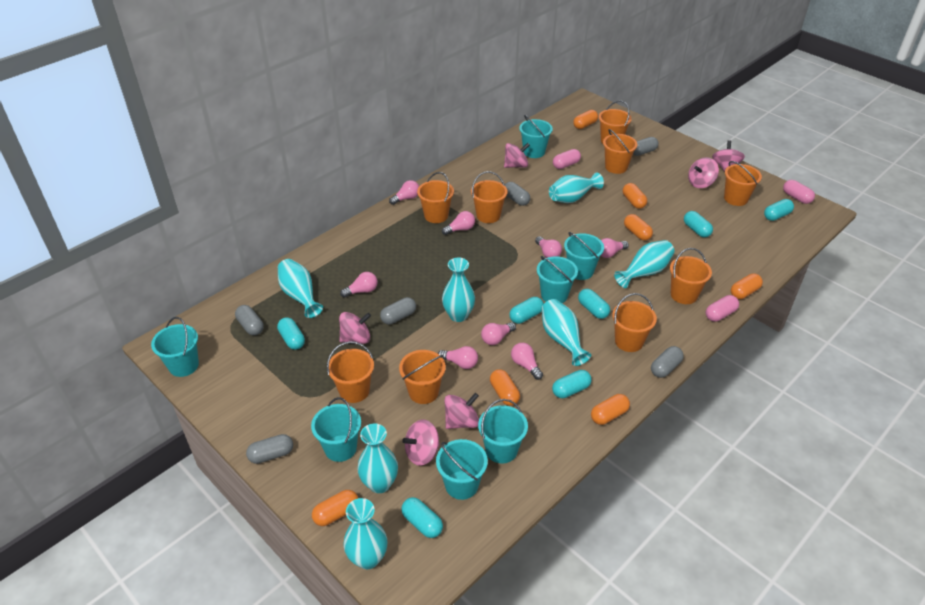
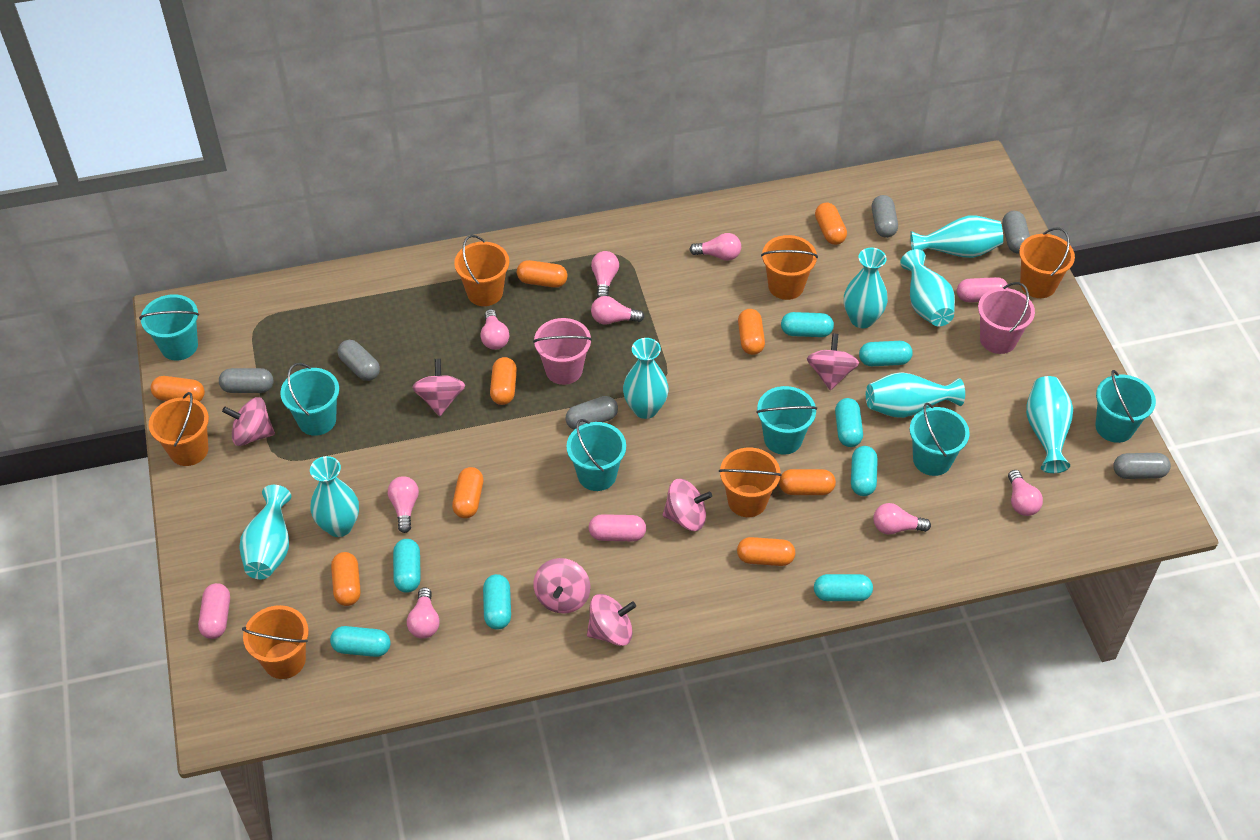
orange bucket: 9 -> 6
orange capsule: 7 -> 9
pink bucket: 0 -> 2
turquoise bucket: 7 -> 6
turquoise capsule: 7 -> 8
turquoise vase: 7 -> 8

